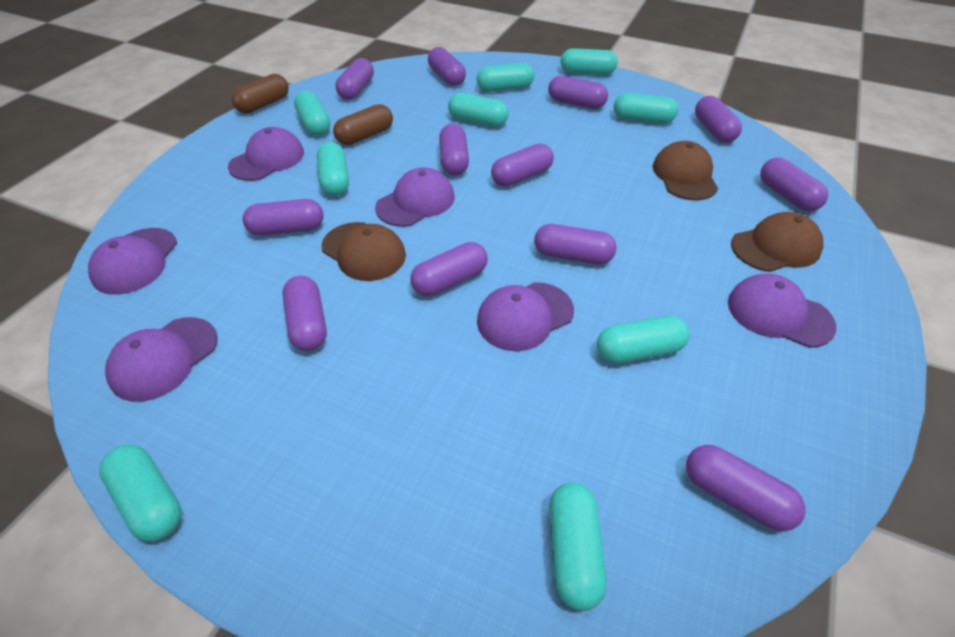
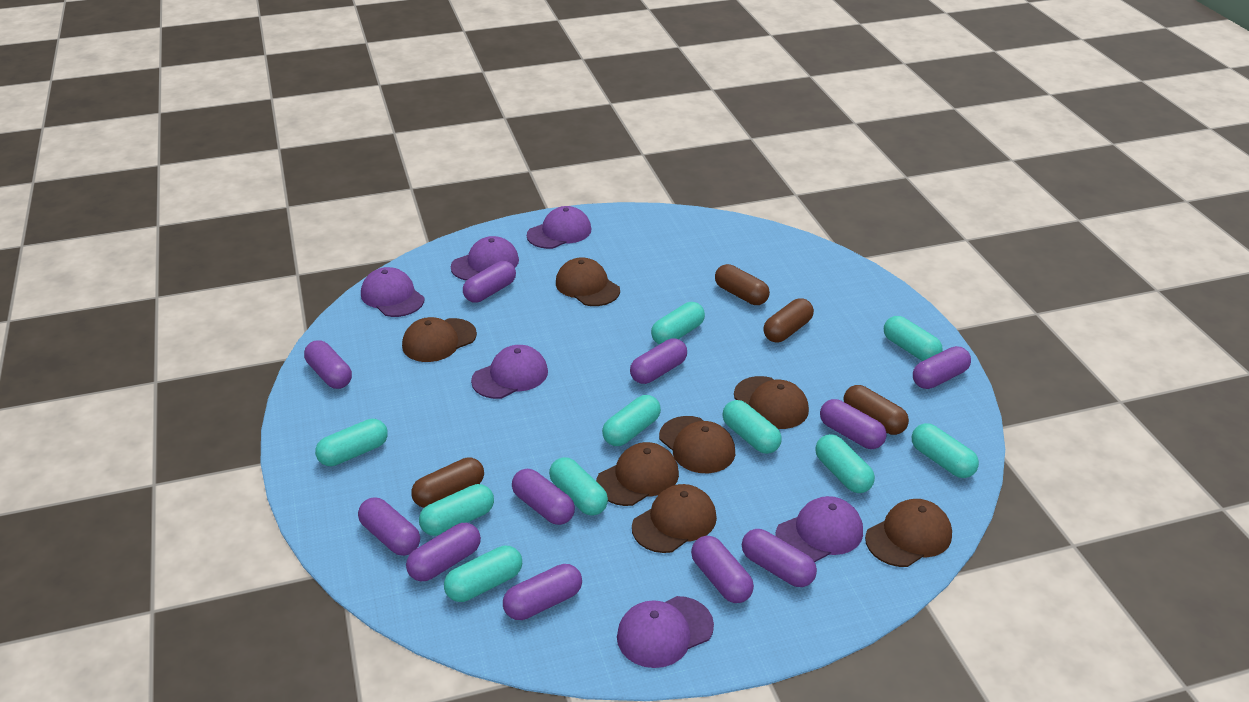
brown cap: 3 -> 7
brown capsule: 2 -> 4
purple capsule: 12 -> 11
turquoise capsule: 9 -> 10

